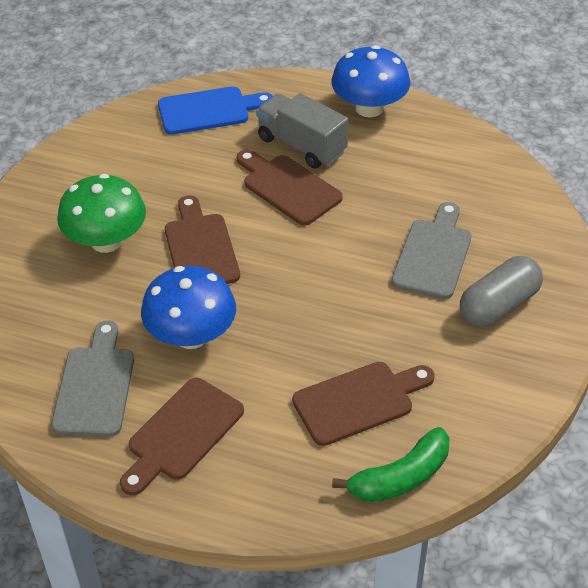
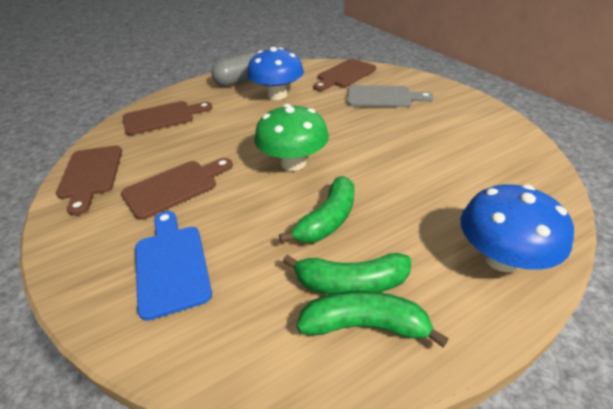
green banana: 1 -> 3
grey cutting board: 2 -> 1
grey truck: 1 -> 0

